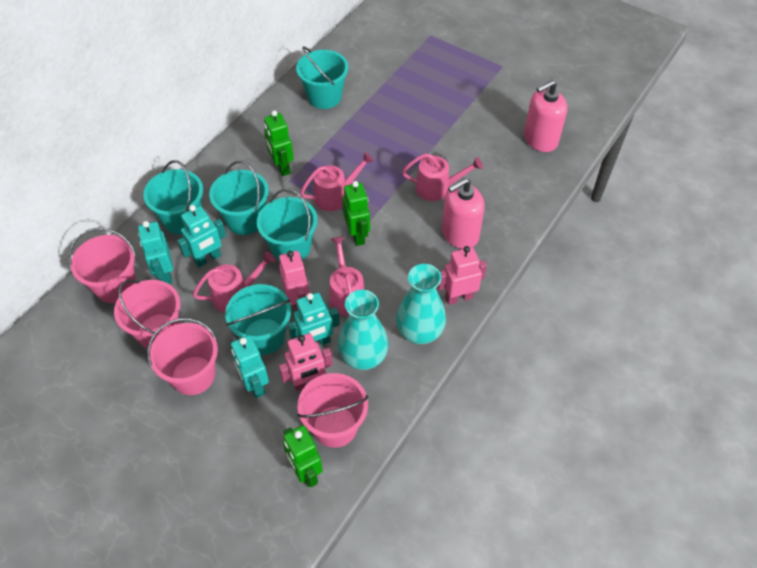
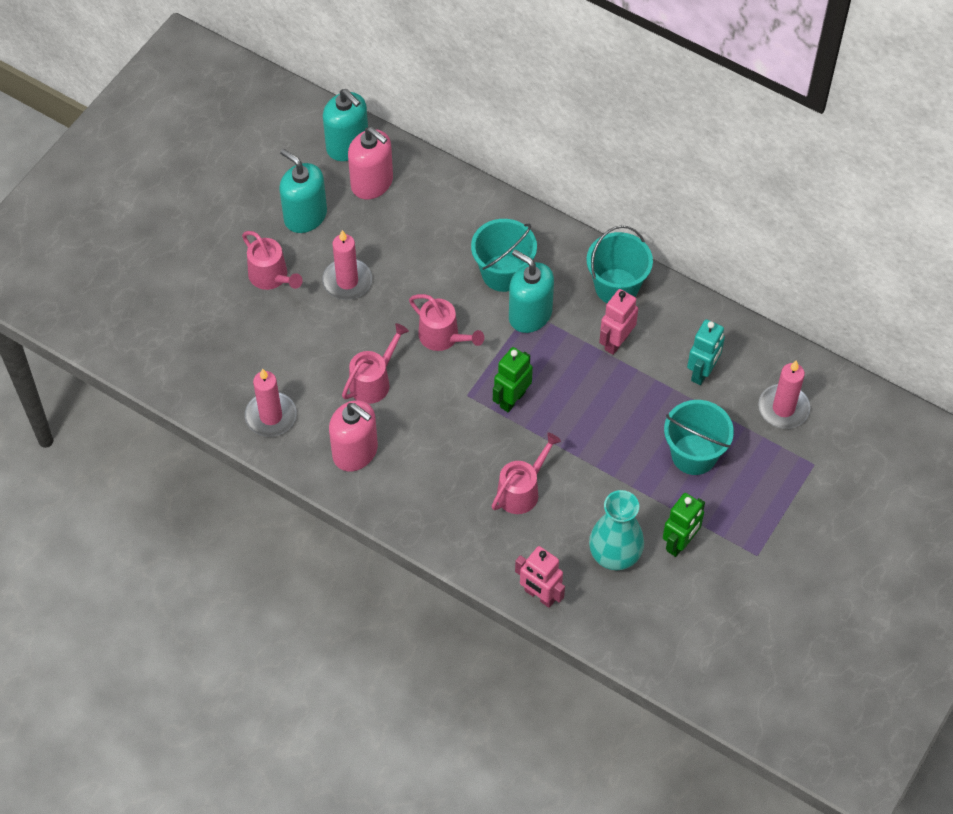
green robot: 3 -> 2
pink bucket: 4 -> 0
pink candle: 0 -> 3
pink robot: 3 -> 2
turquoise bucket: 5 -> 3
turquoise robot: 4 -> 1
turquoise soap dispenser: 0 -> 3
turquoise vase: 2 -> 1

